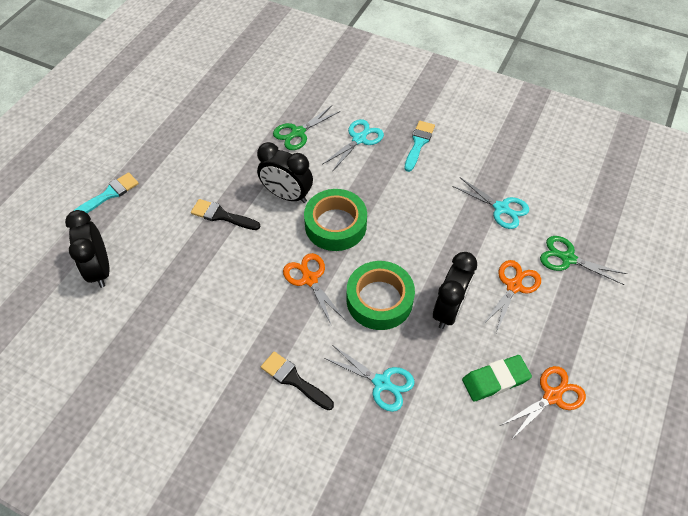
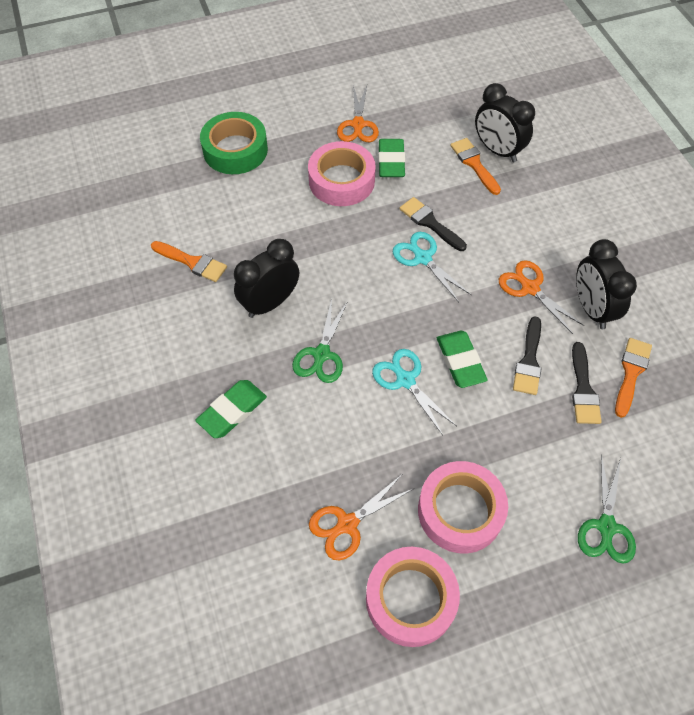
black brush: 2 -> 3
green eraser: 1 -> 3
green tape: 2 -> 1
orange brush: 0 -> 3
pink tape: 0 -> 3
turquoise brush: 2 -> 0
turquoise scissors: 3 -> 2

